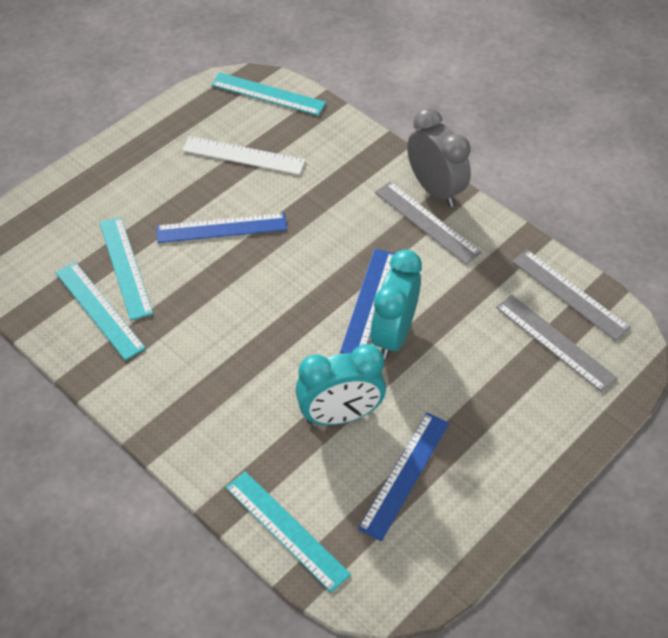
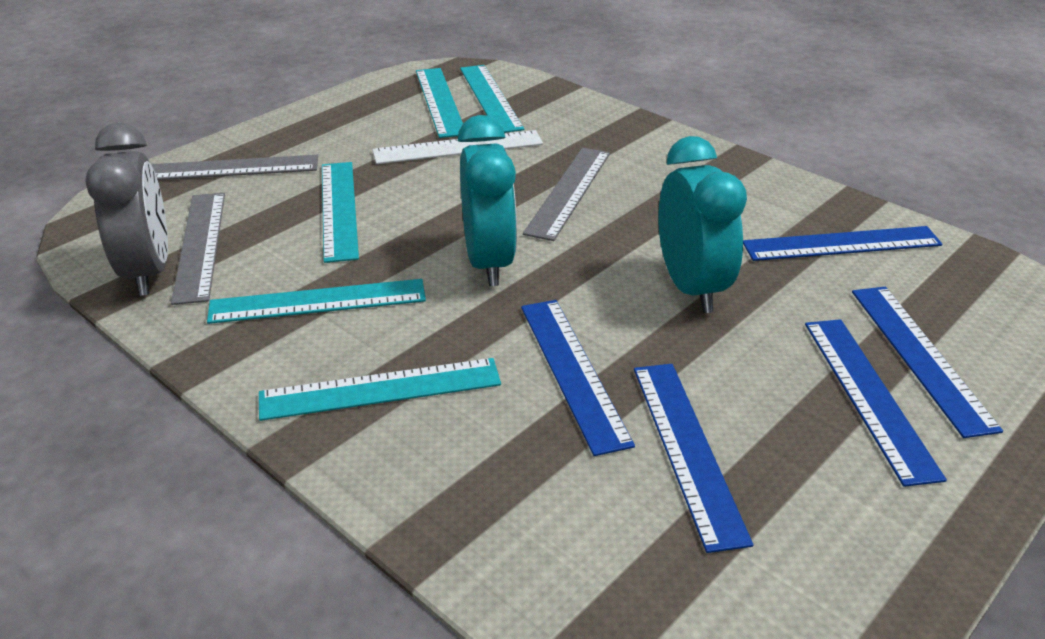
blue ruler: 3 -> 5
turquoise ruler: 4 -> 5

